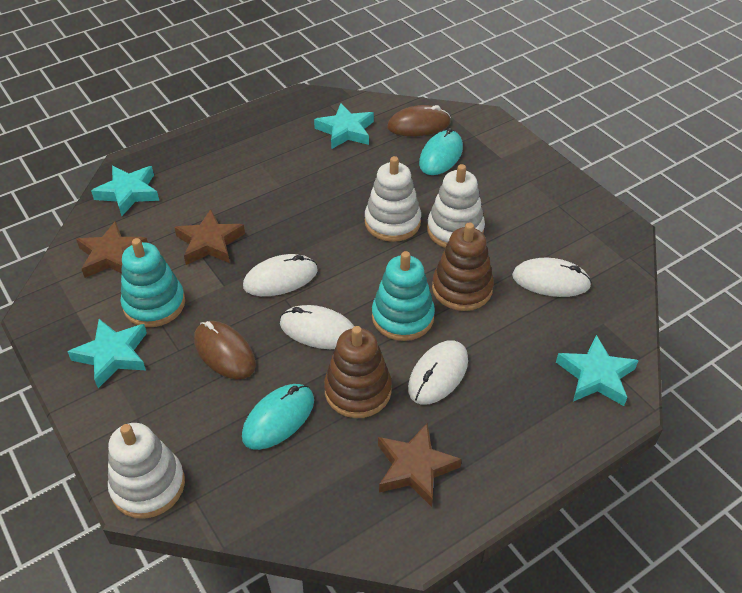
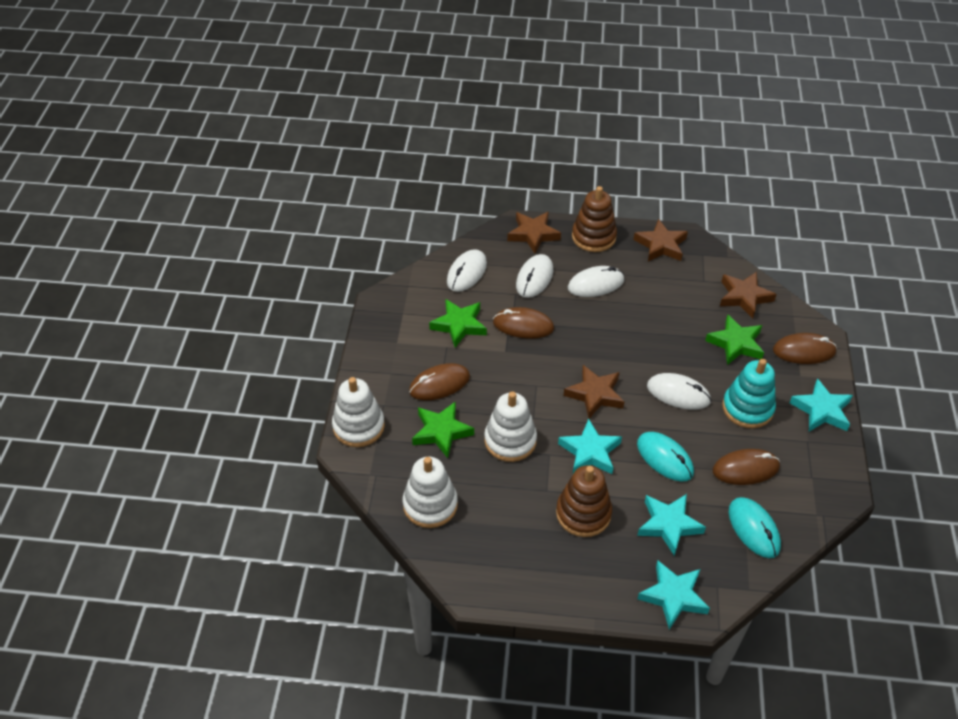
brown mouse: 2 -> 4
brown star: 3 -> 4
green star: 0 -> 3
turquoise stacking toy: 2 -> 1

